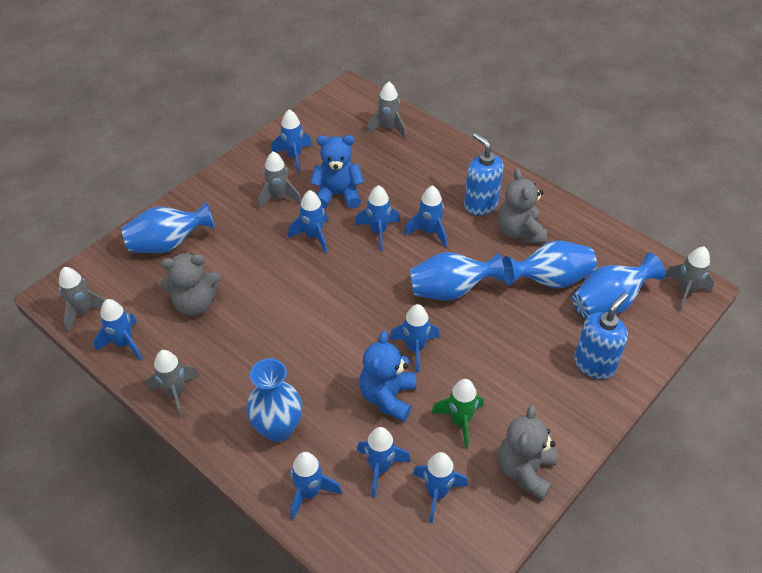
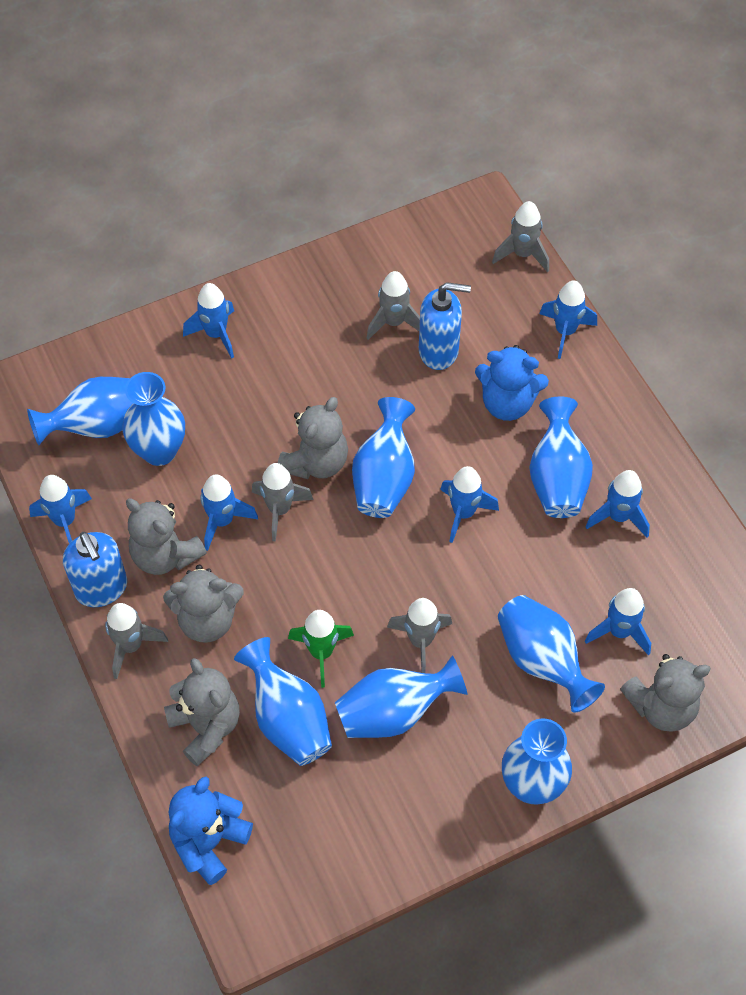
blue rocket: 9 -> 7
blue vase: 5 -> 8
grey teddy bear: 3 -> 5

